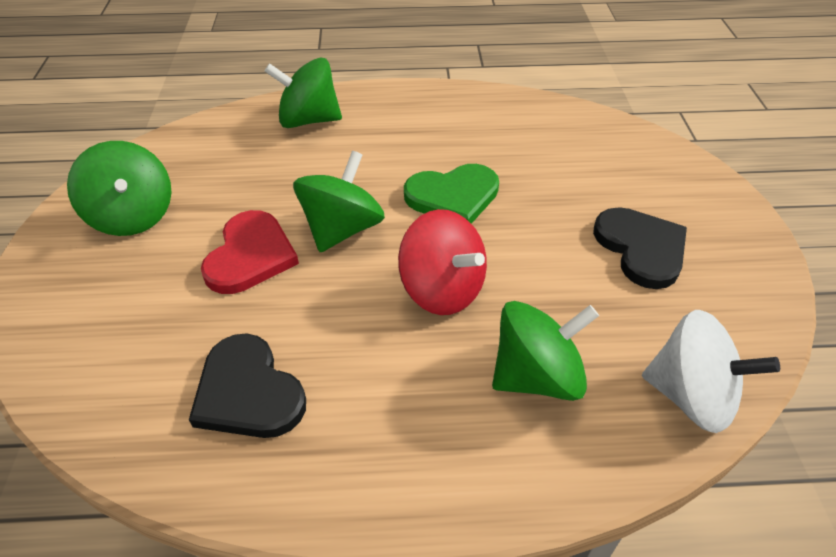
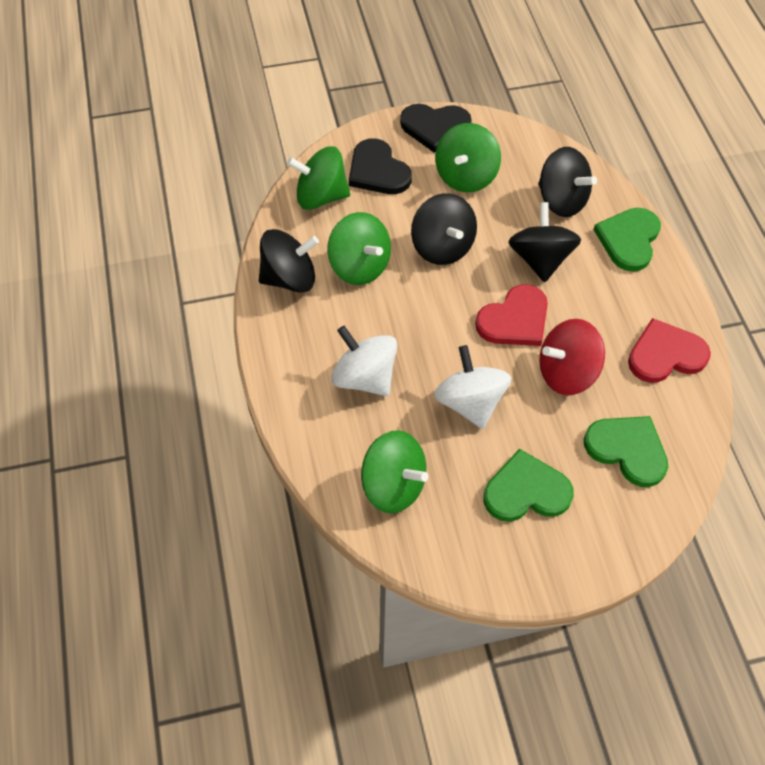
black spinning top: 0 -> 4
green heart: 1 -> 3
red heart: 1 -> 2
white spinning top: 1 -> 2

